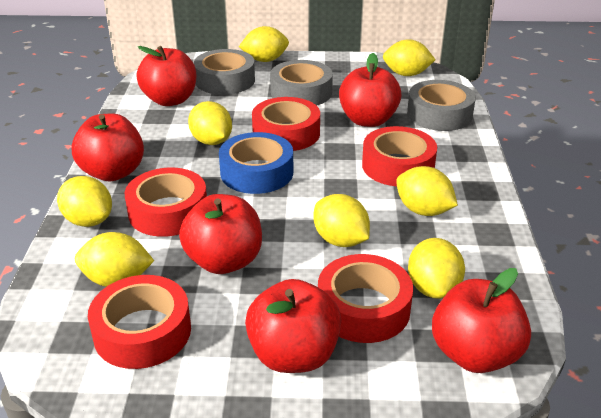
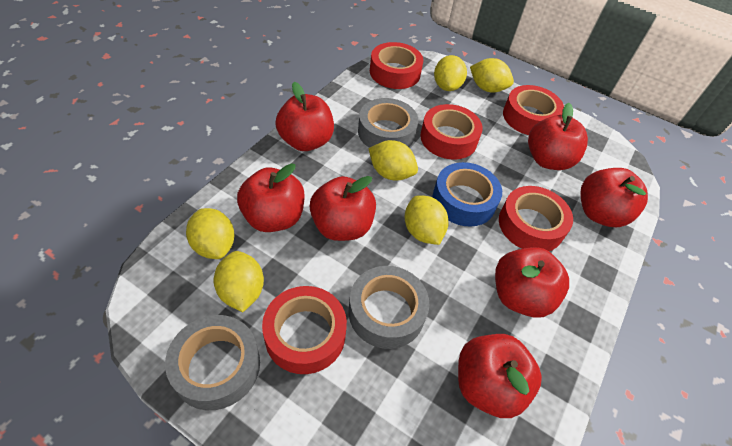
red apple: 6 -> 7
yellow lemon: 8 -> 6

